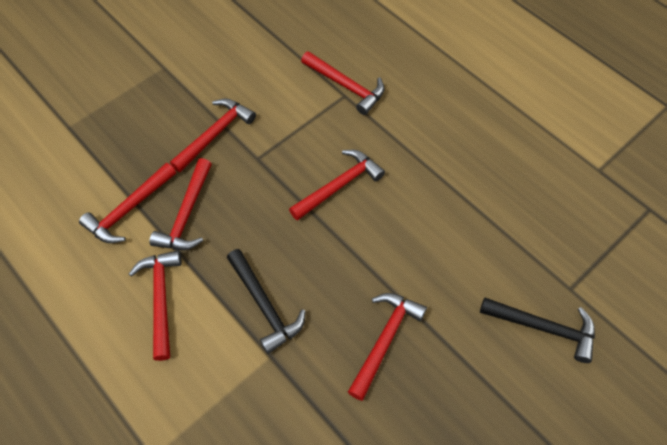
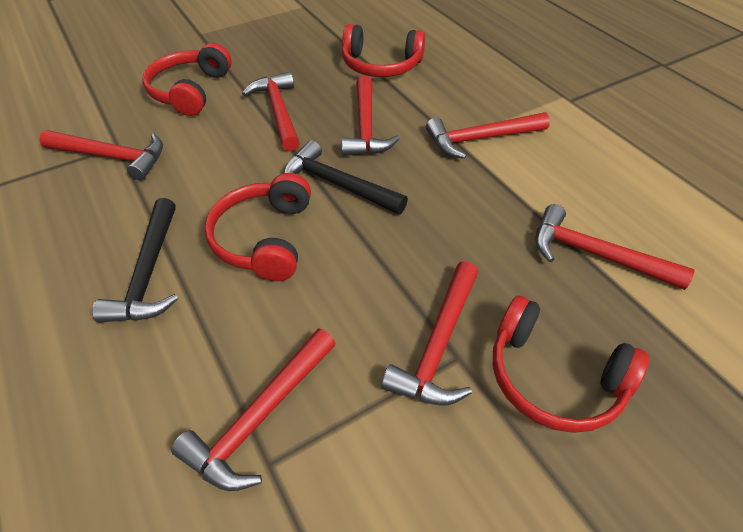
red headphones: 0 -> 4

